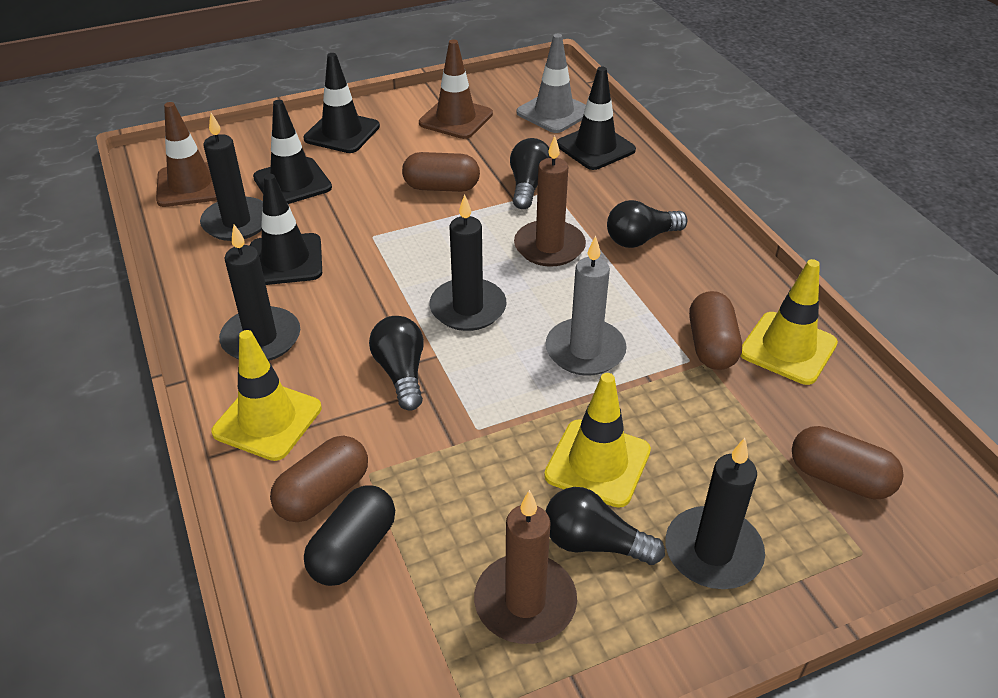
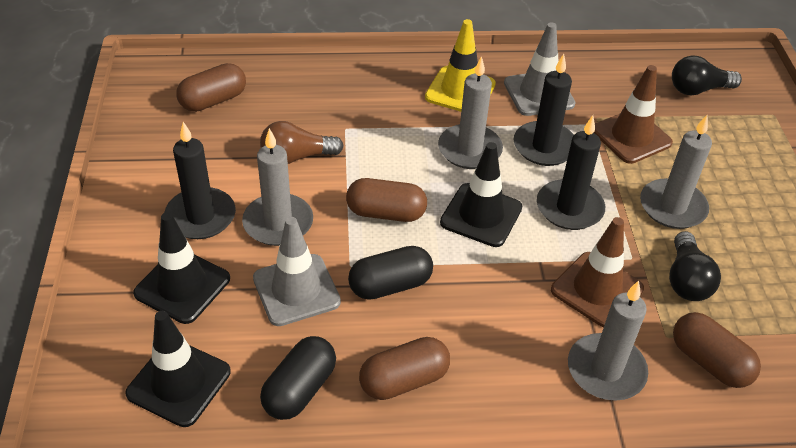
black candle: 4 -> 3
black capsule: 1 -> 2
black light bulb: 4 -> 2
black traffic cone: 4 -> 3
brown candle: 2 -> 0
brown light bulb: 0 -> 1
grey candle: 1 -> 4
grey traffic cone: 1 -> 2
yellow traffic cone: 3 -> 1

